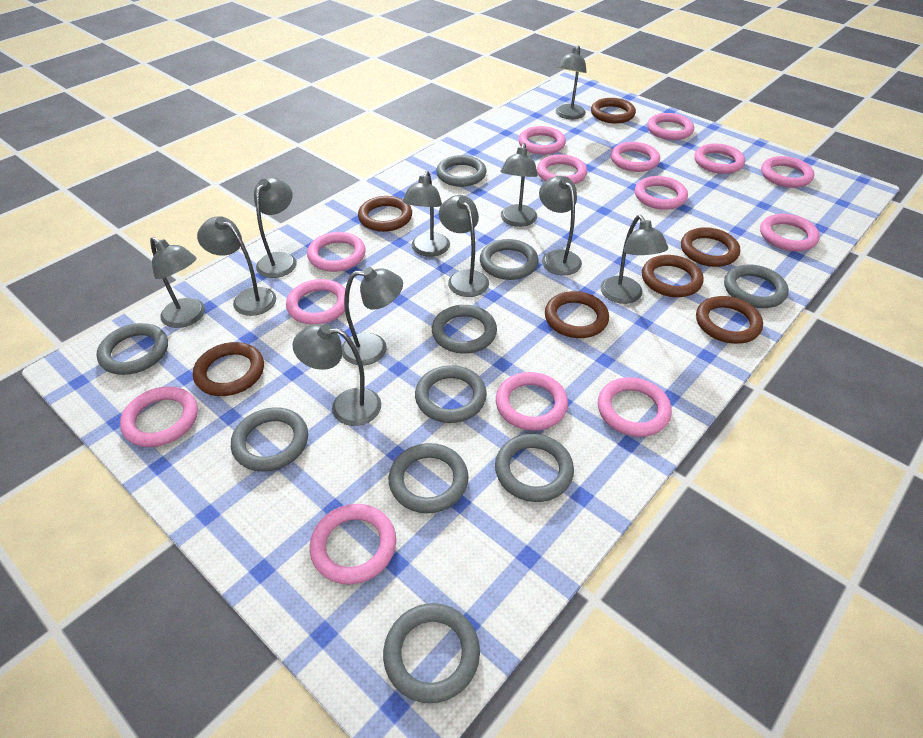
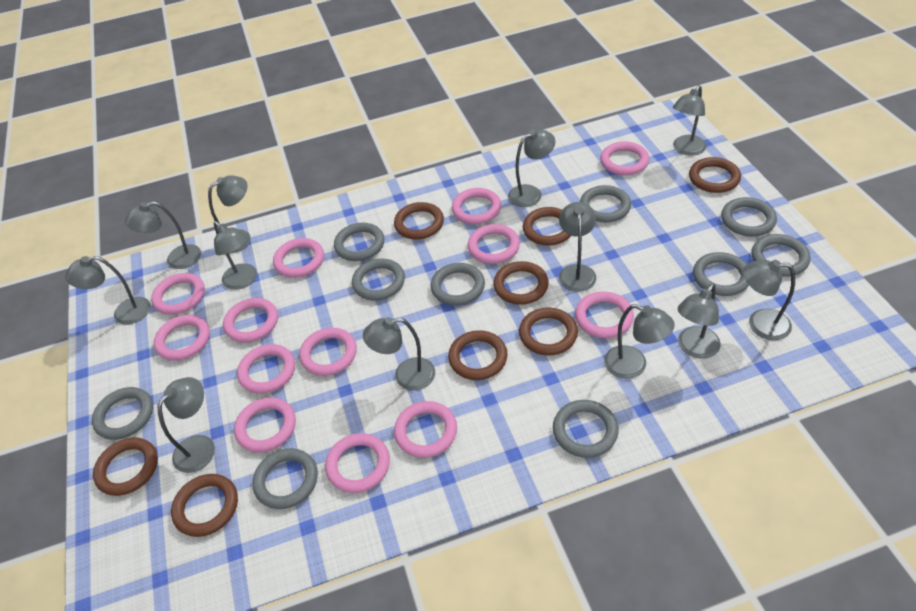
brown ring: 7 -> 8
grey lamp: 11 -> 12
pink ring: 14 -> 13

